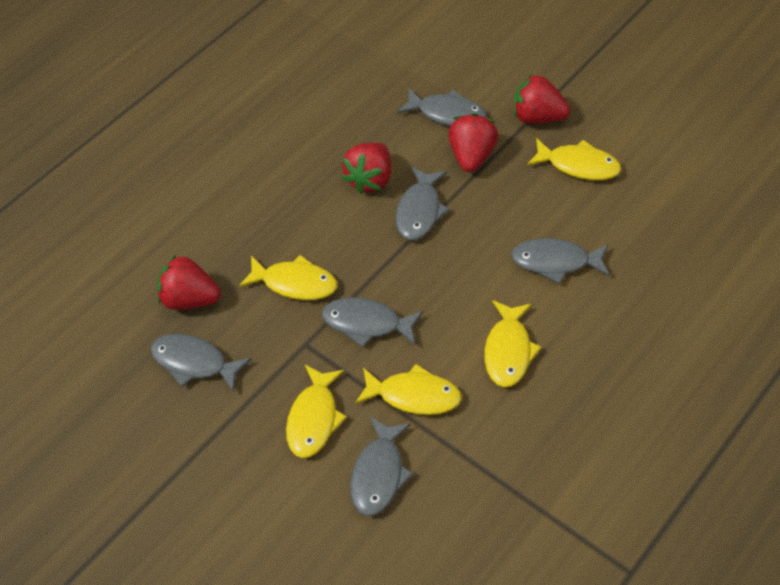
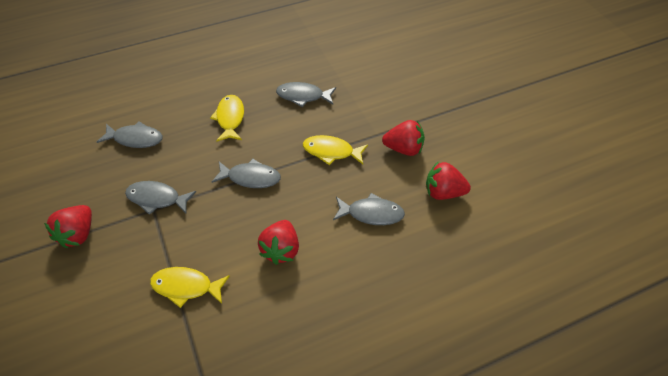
grey fish: 6 -> 5
yellow fish: 5 -> 3

